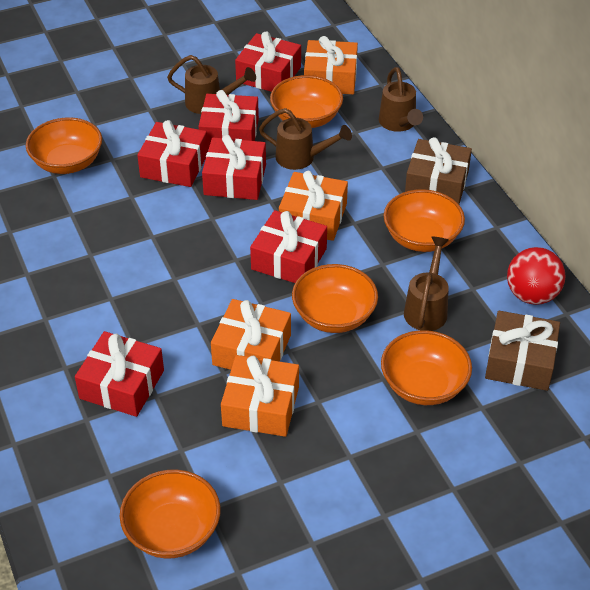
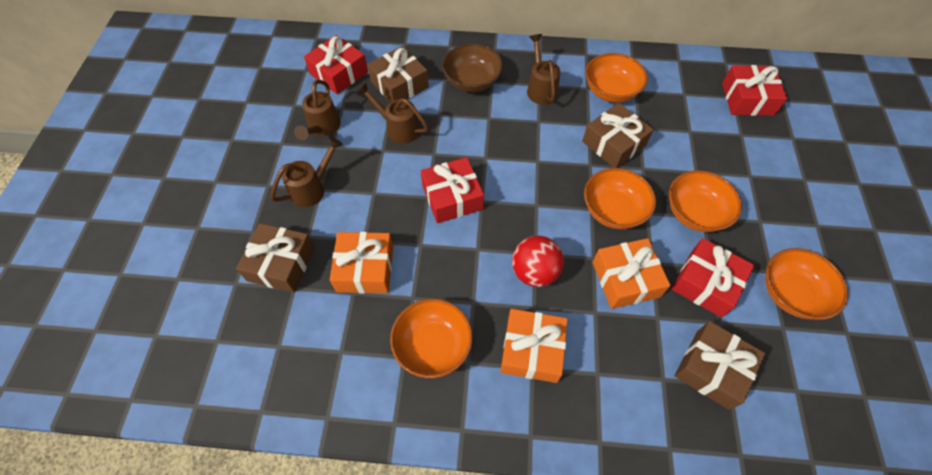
brown bowl: 0 -> 1
brown gift: 2 -> 4
orange bowl: 6 -> 5
orange gift: 4 -> 3
red gift: 6 -> 4

